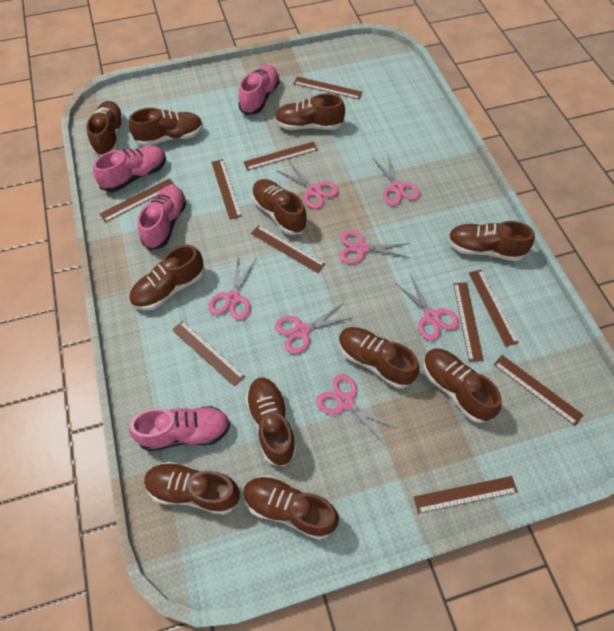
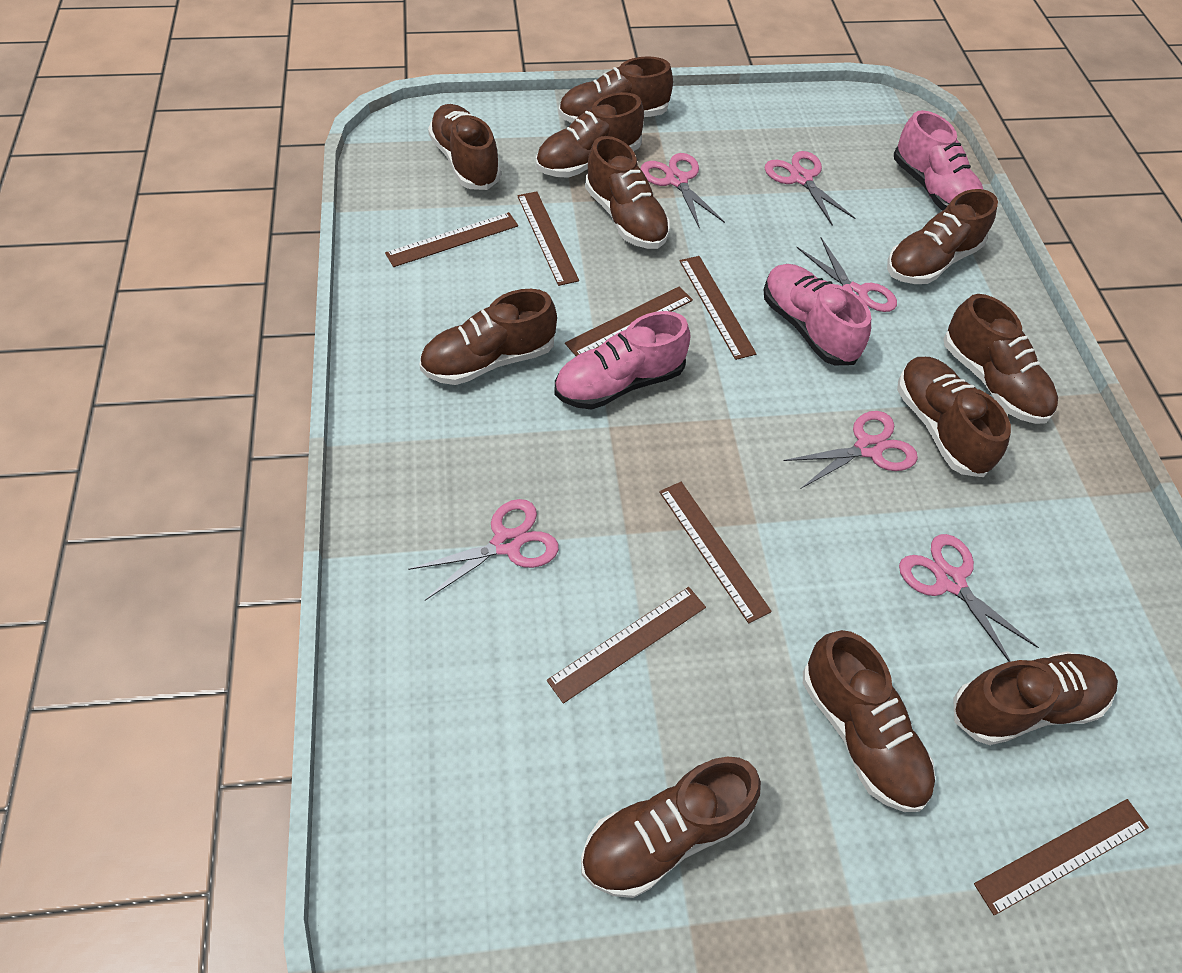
brown ruler: 10 -> 7
pink scissors: 7 -> 6
pink shoe: 4 -> 3

